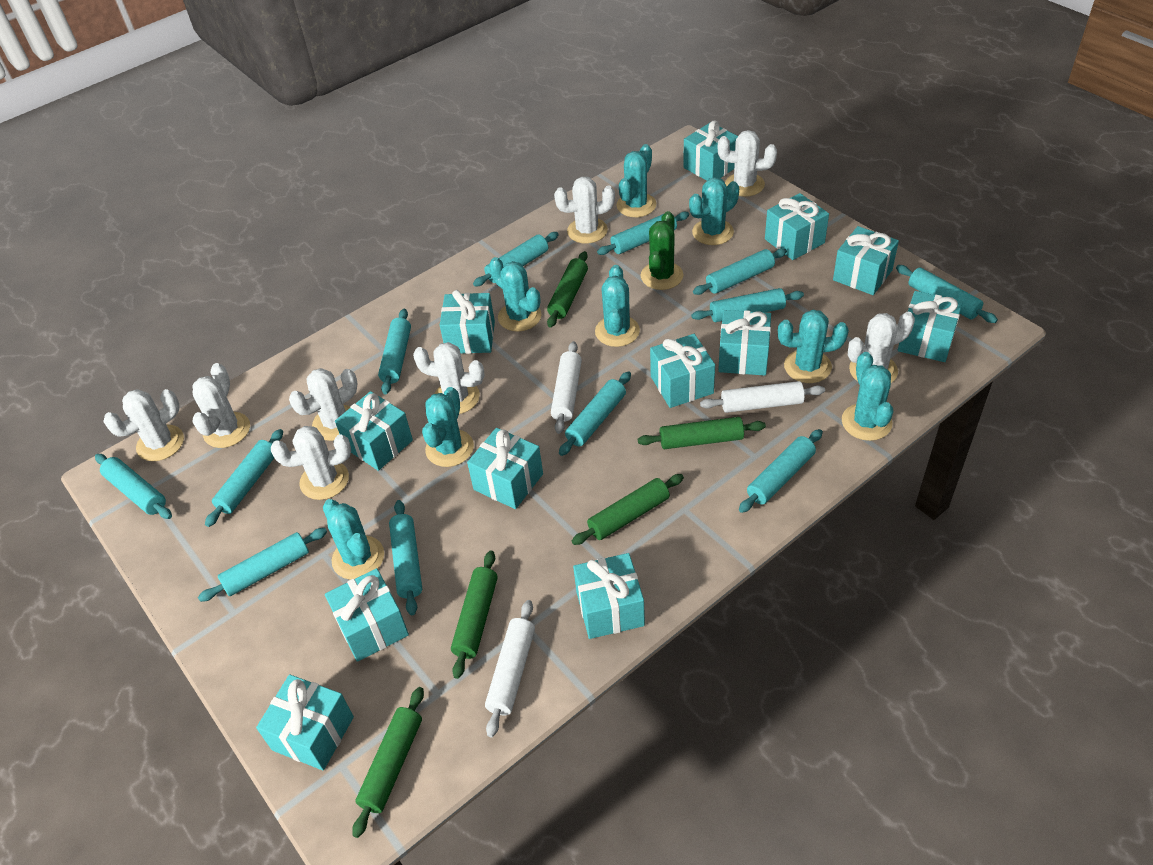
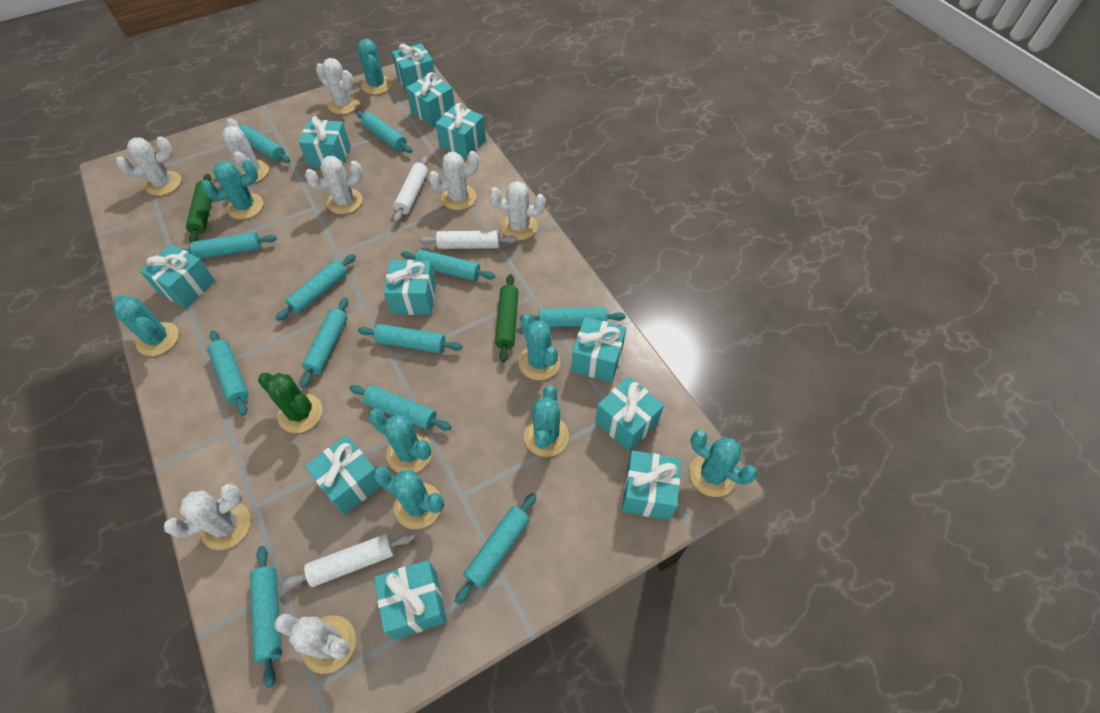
green rolling pin: 5 -> 2
turquoise gift: 12 -> 11

